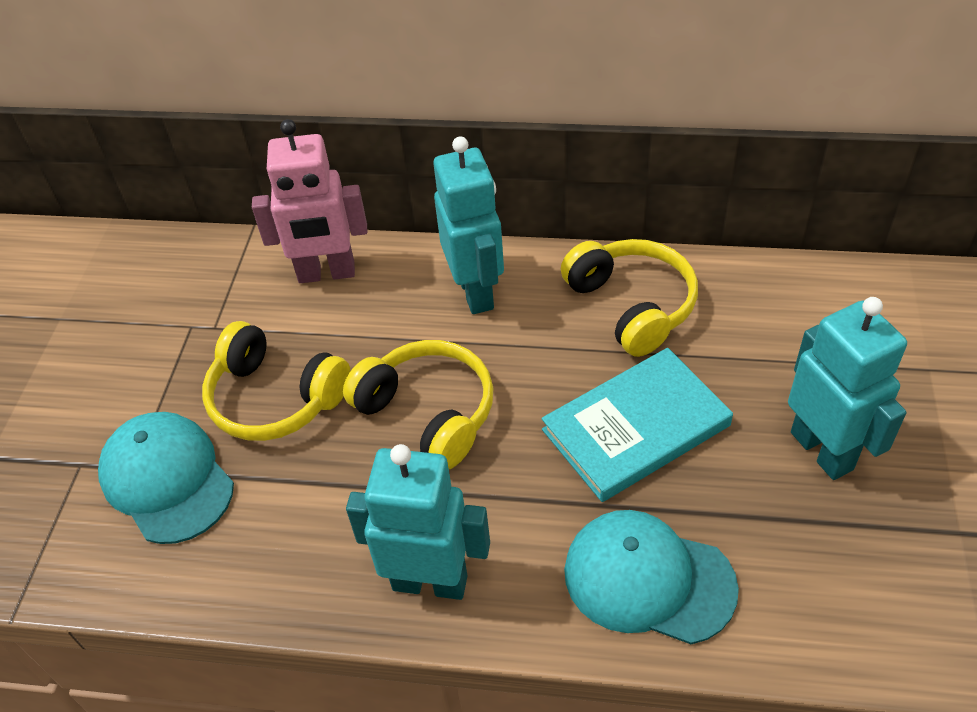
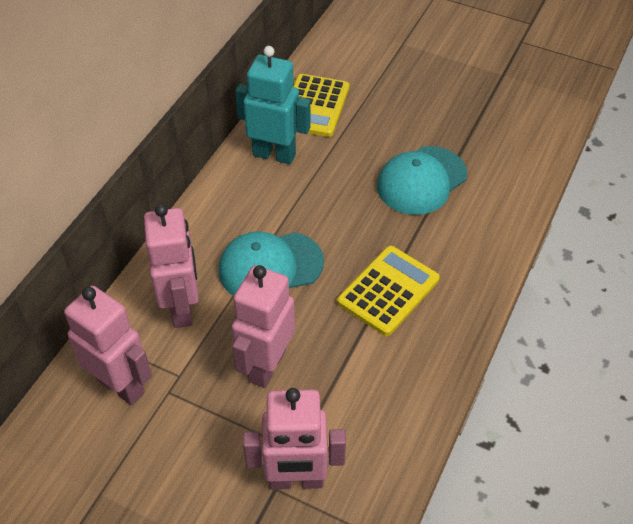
pink robot: 1 -> 4
turquoise book: 1 -> 0
turquoise robot: 3 -> 1
yellow calculator: 0 -> 2
yellow headphones: 3 -> 0

